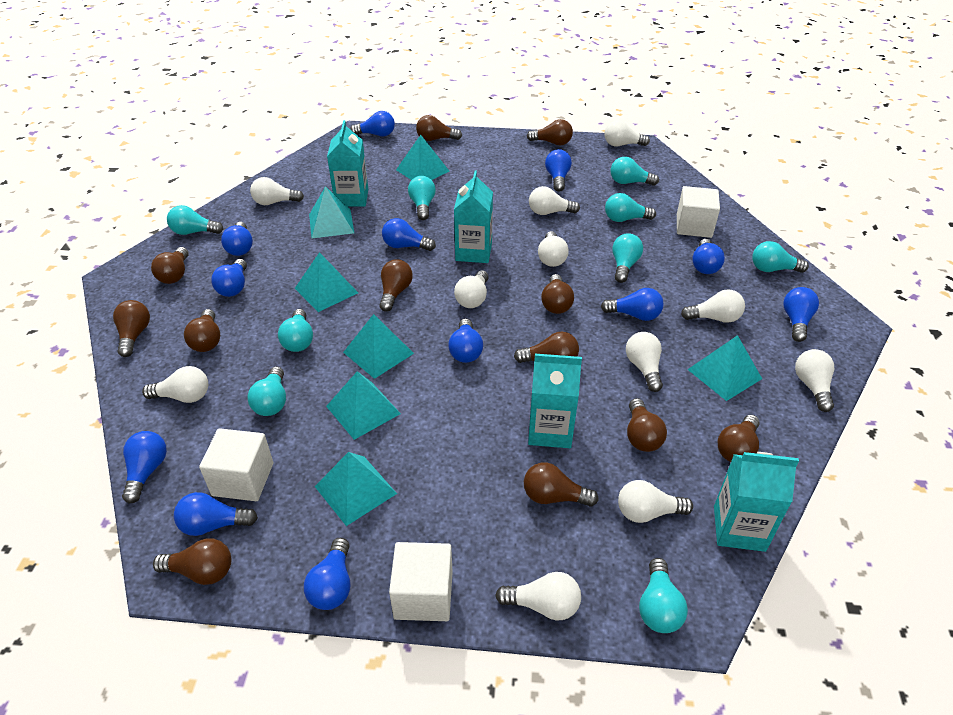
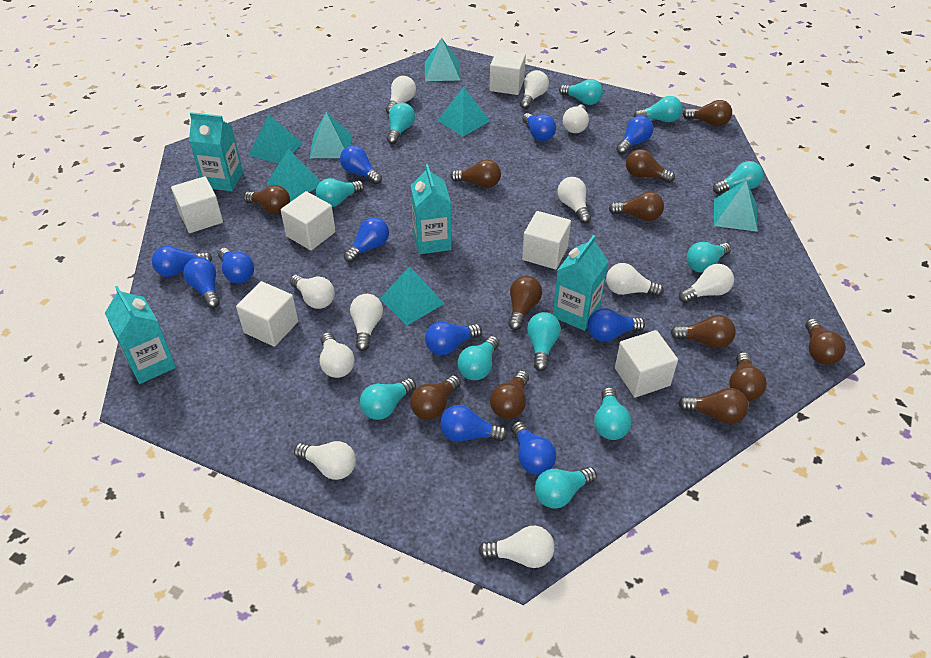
blue light bulb: 12 -> 11
turquoise light bulb: 9 -> 11
white cube: 3 -> 6

